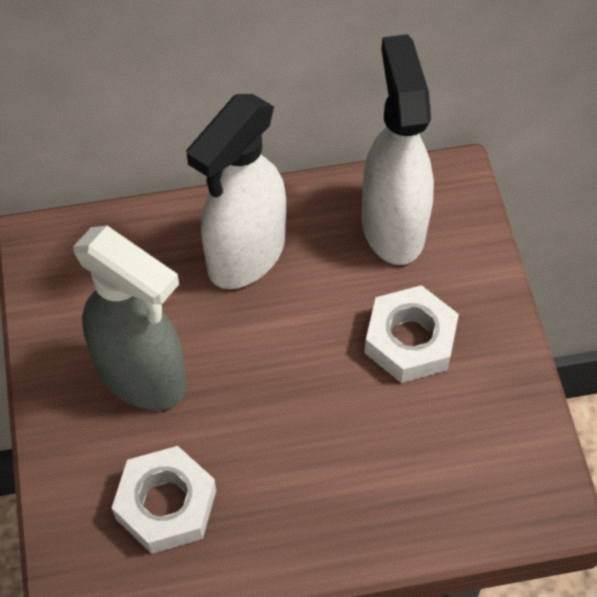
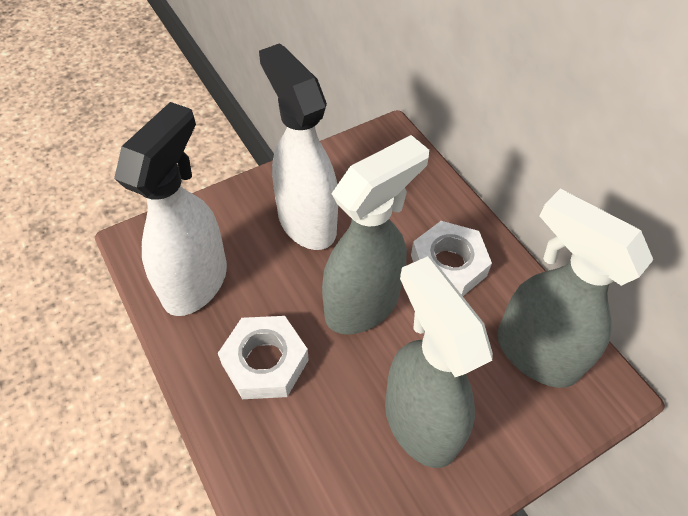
grey spray bottle: 1 -> 3

